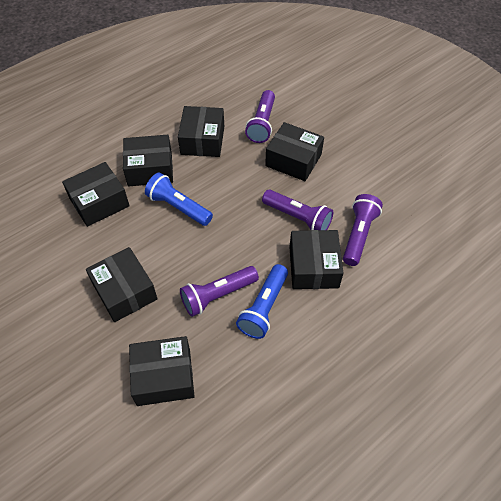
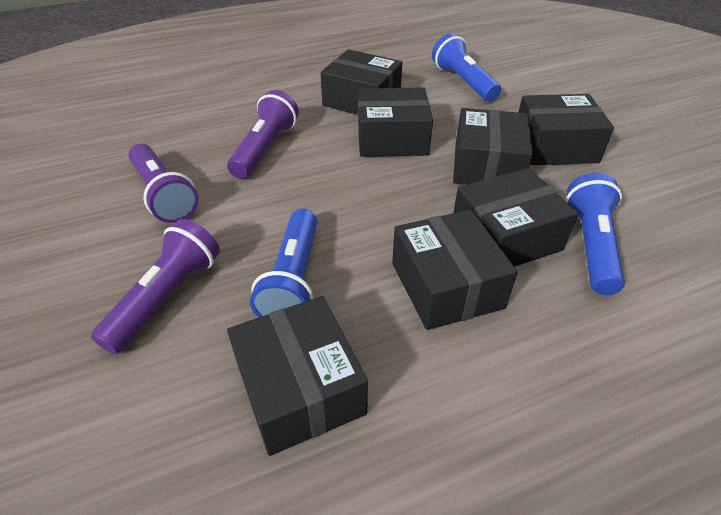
blue flashlight: 2 -> 3
purple flashlight: 4 -> 3

